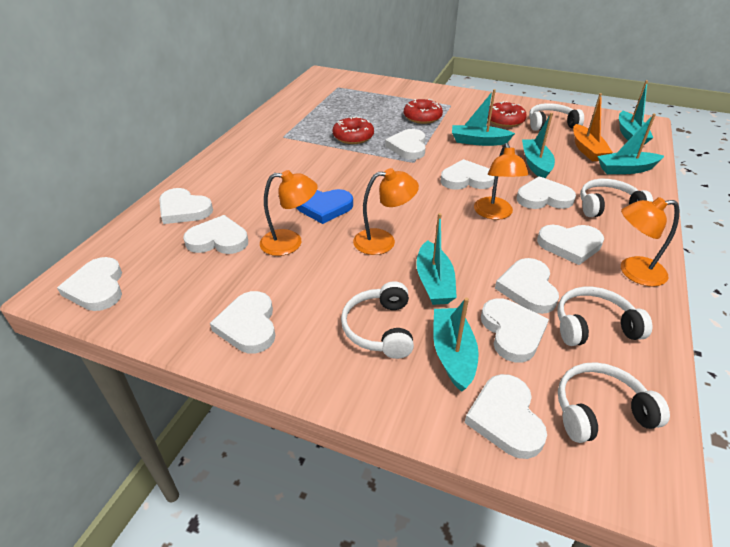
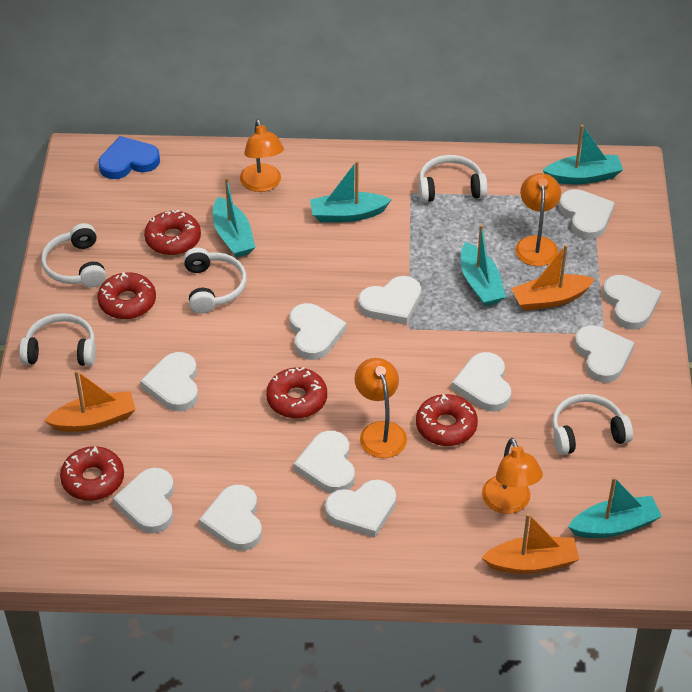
orange boat: 1 -> 3
red donut: 3 -> 5
turquoise boat: 6 -> 5

